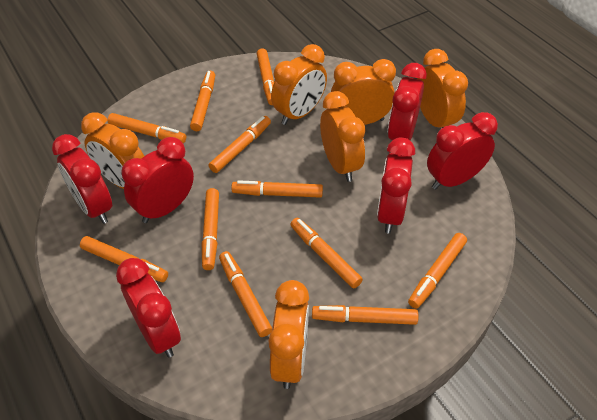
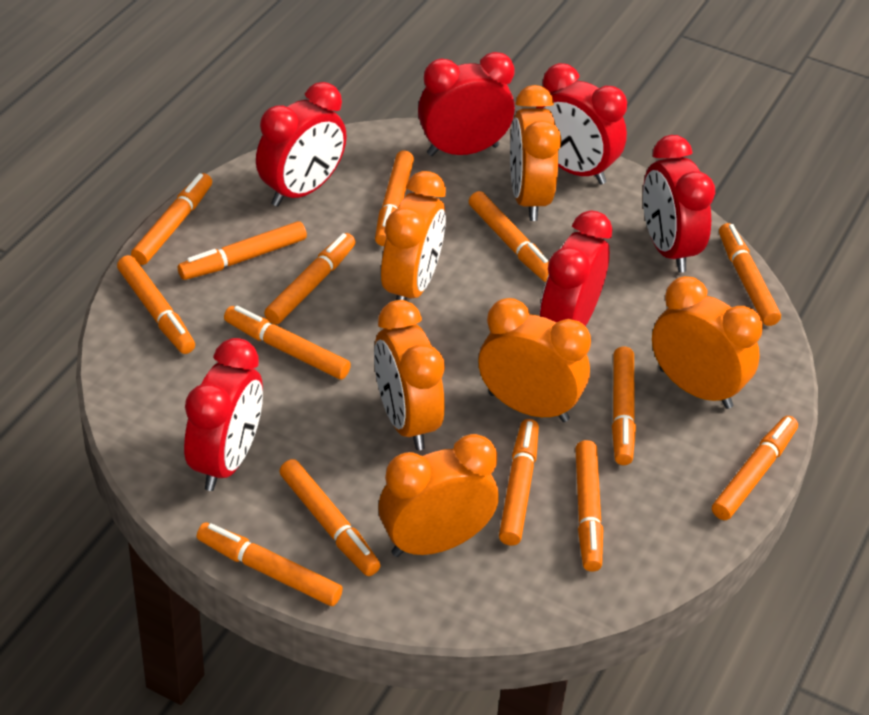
orange marker: 11 -> 14

